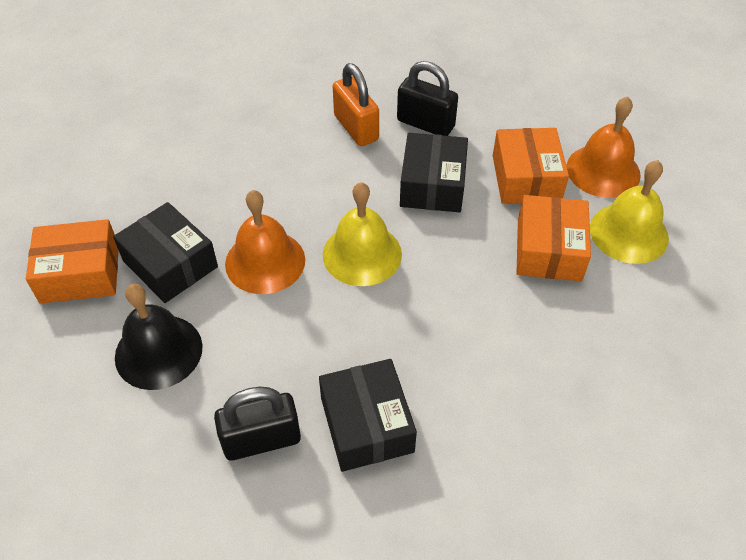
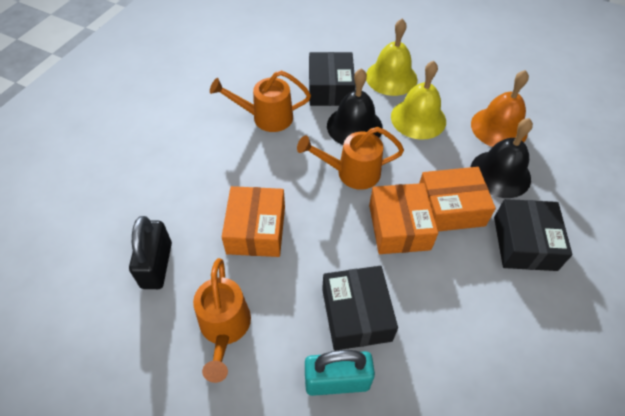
black bell: 1 -> 2
black padlock: 2 -> 1
orange bell: 2 -> 1
orange padlock: 1 -> 0
orange watering can: 0 -> 3
turquoise padlock: 0 -> 1

